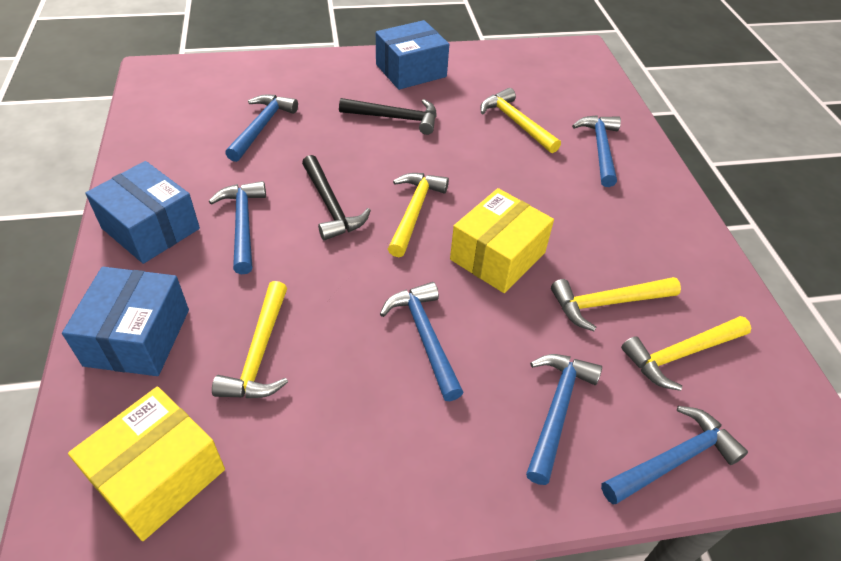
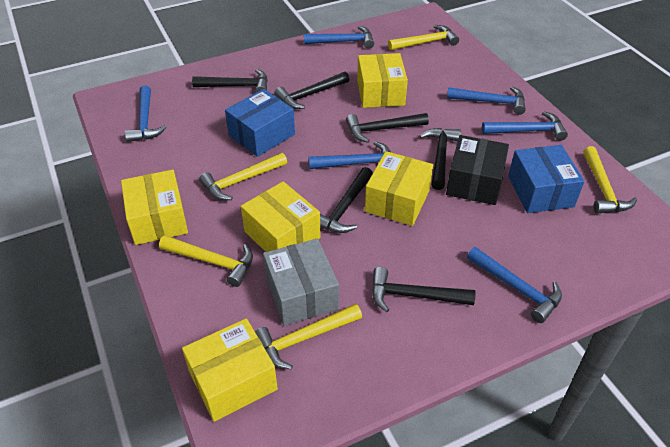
black box: 0 -> 1
black hammer: 2 -> 6
blue box: 3 -> 2
grey box: 0 -> 1
yellow box: 2 -> 5

